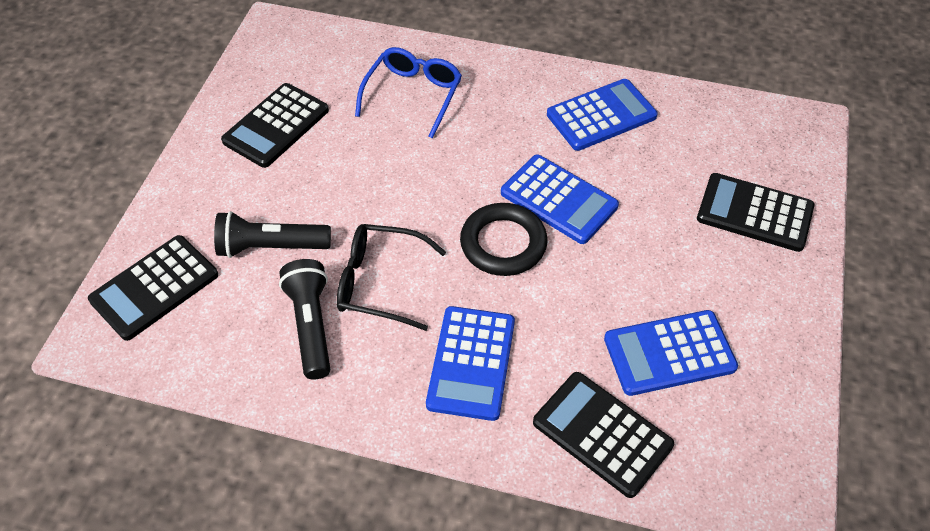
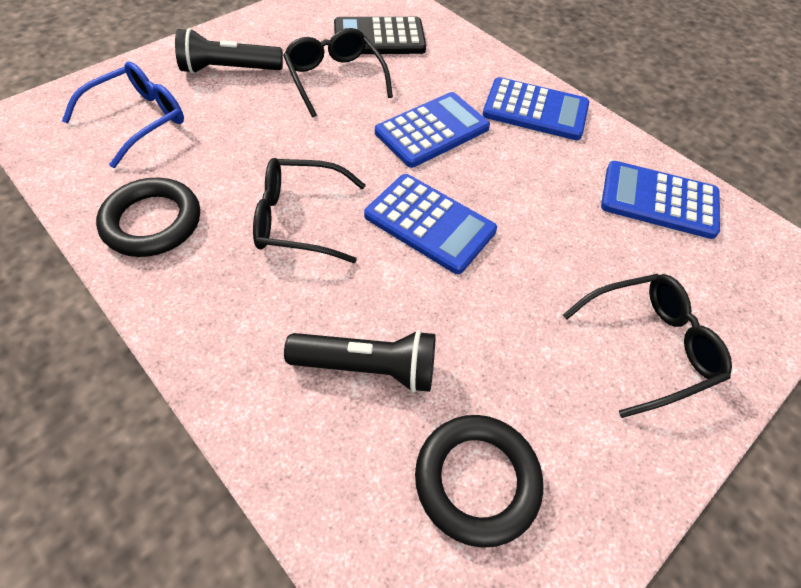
black calculator: 4 -> 1
black glasses: 1 -> 3
black ring: 1 -> 2

